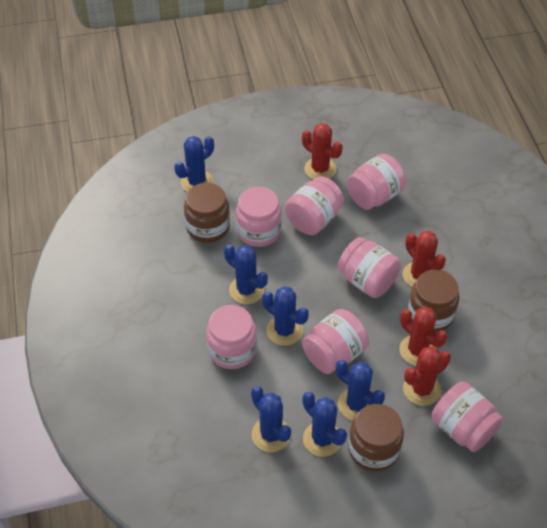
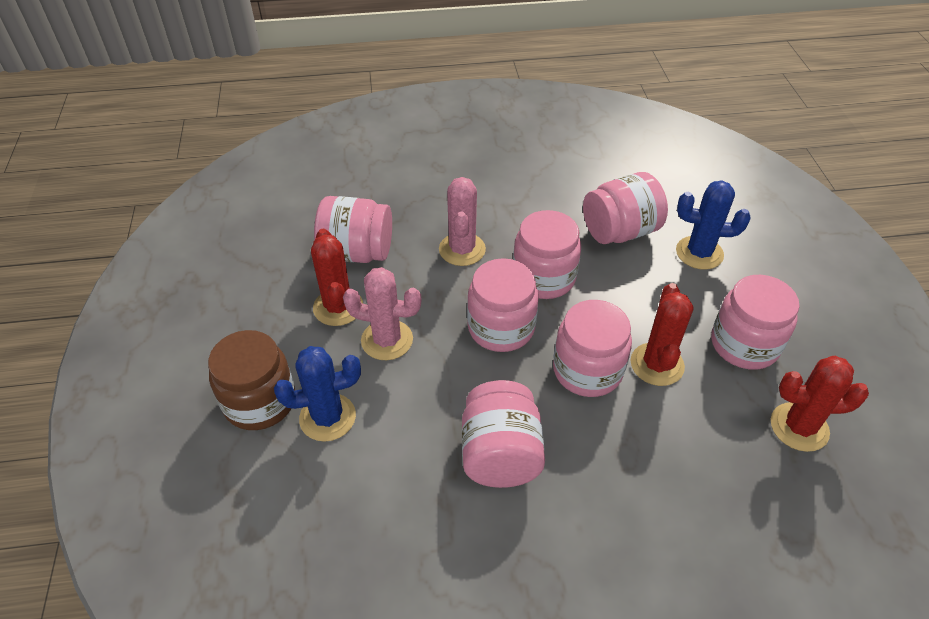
blue cactus: 6 -> 2
brown jar: 3 -> 1
pink cactus: 0 -> 2
red cactus: 4 -> 3

